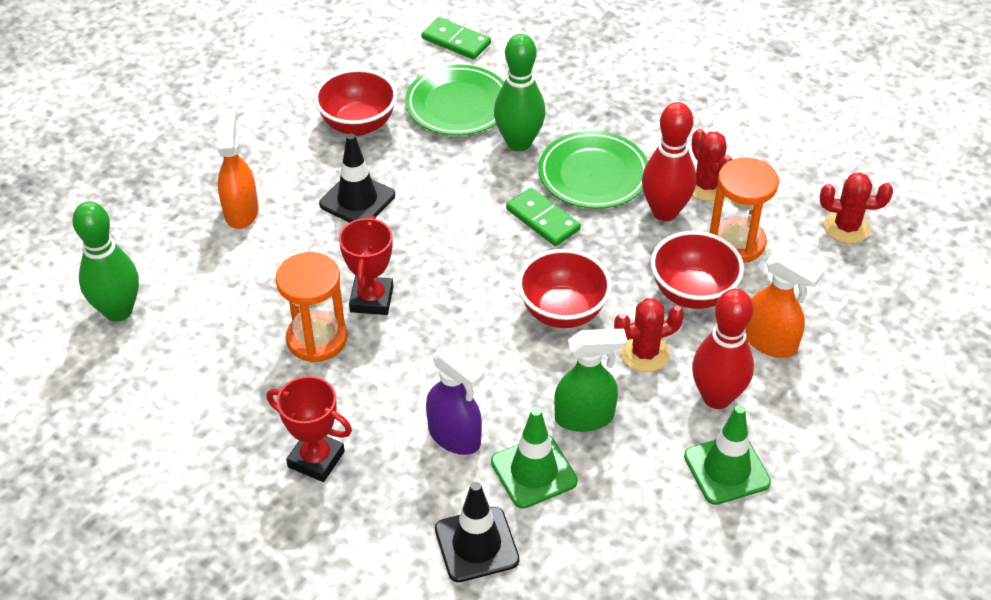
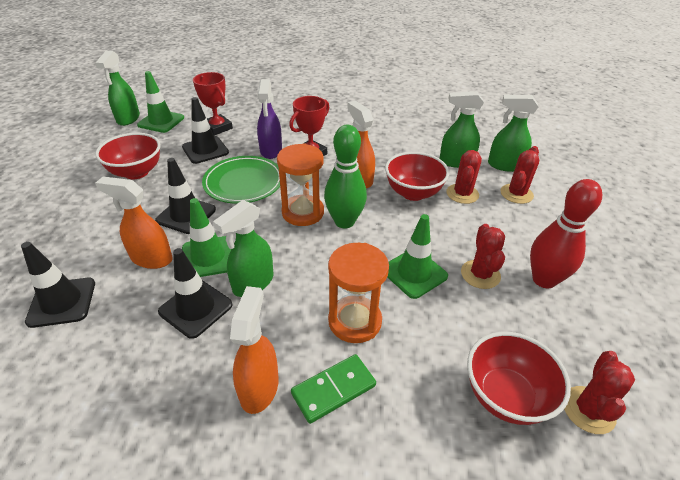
black traffic cone: 2 -> 4
green bowling pin: 2 -> 1
green domino: 2 -> 1
green plate: 2 -> 1
green spray bottle: 1 -> 4
green traffic cone: 2 -> 3
orange spray bottle: 2 -> 3
red bowling pin: 2 -> 1
red cactus: 3 -> 4

